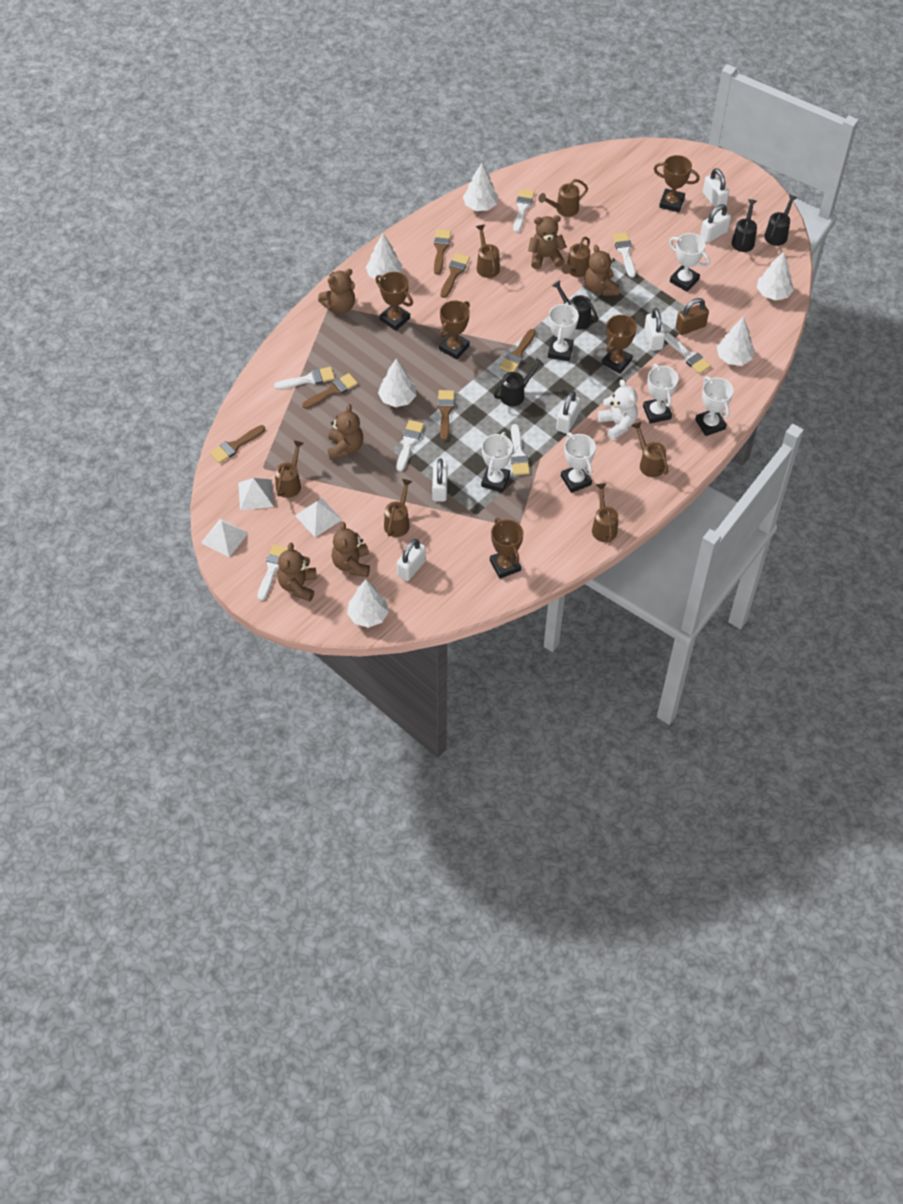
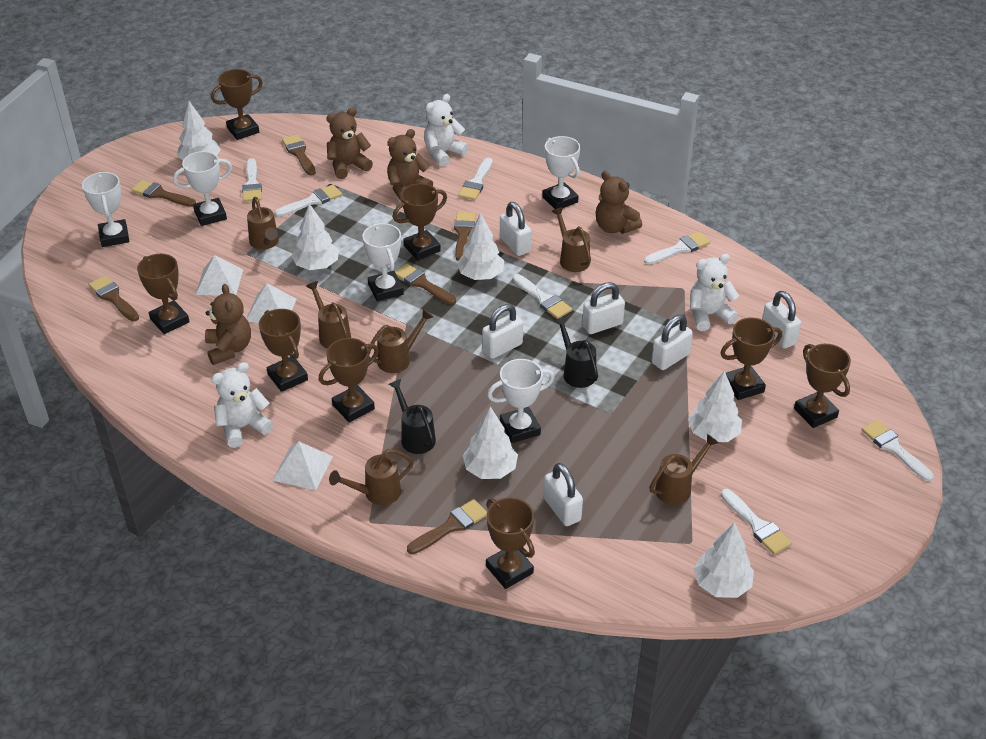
black watering can: 4 -> 2
brown padlock: 1 -> 0
brown teddy bear: 6 -> 4
brown trophy: 5 -> 8
brown watering can: 7 -> 6
white teddy bear: 1 -> 3
white trophy: 6 -> 5

